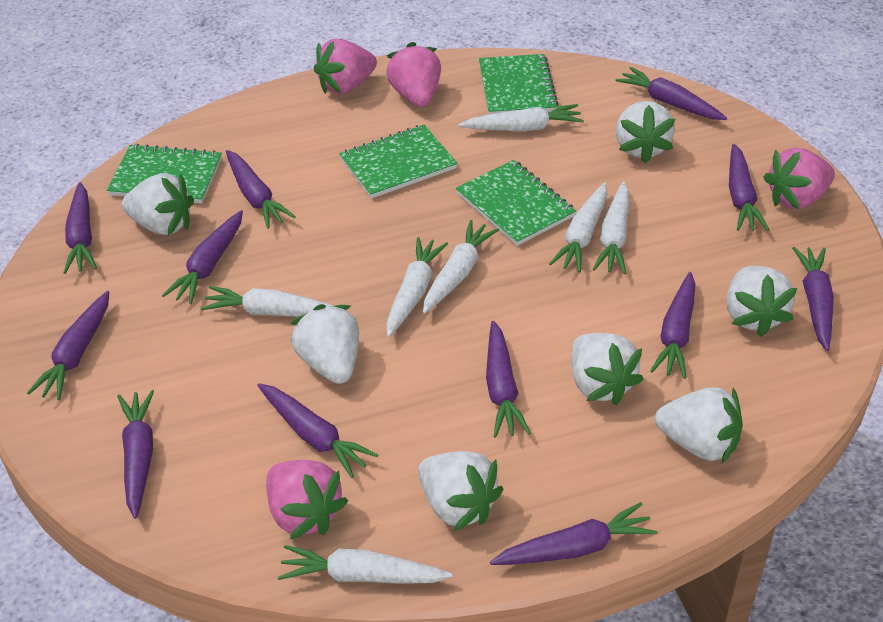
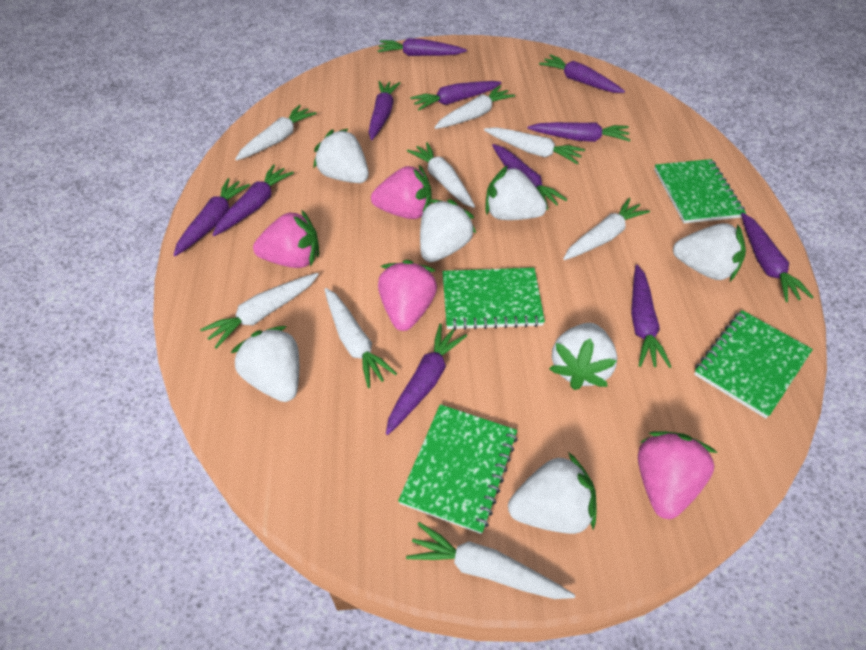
purple carrot: 12 -> 11
white carrot: 7 -> 8

